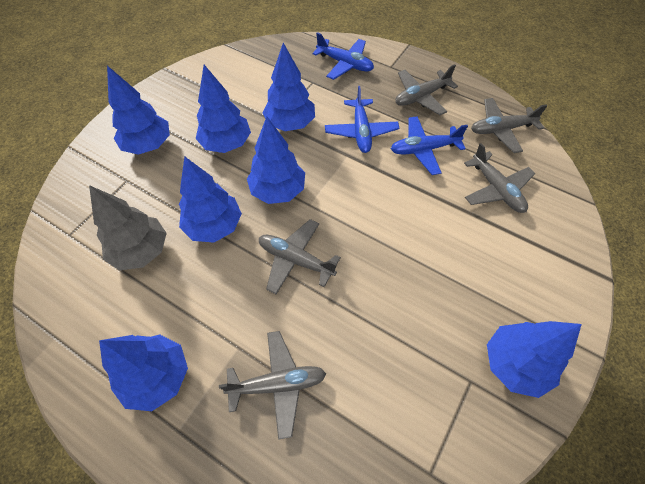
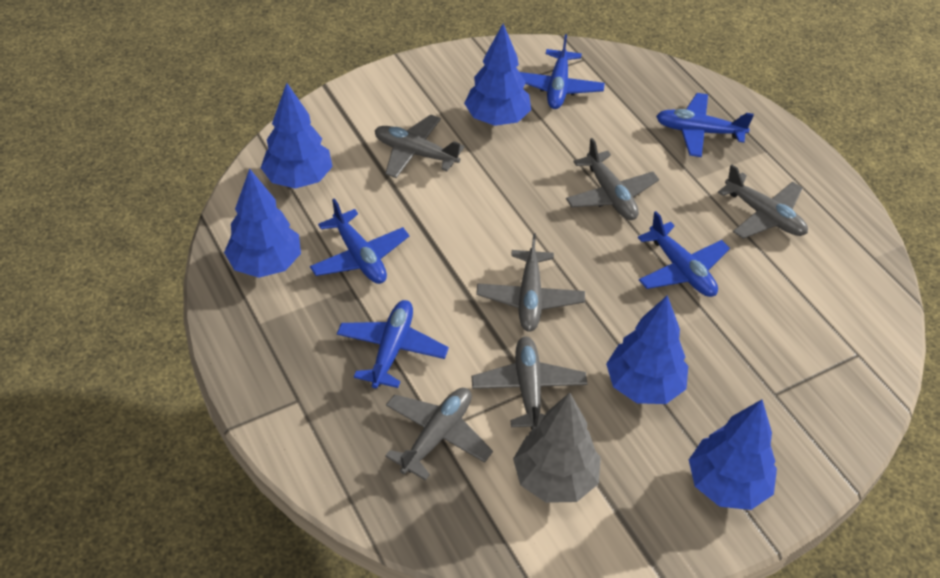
blue plane: 3 -> 5
blue tree: 7 -> 5
grey plane: 5 -> 6

